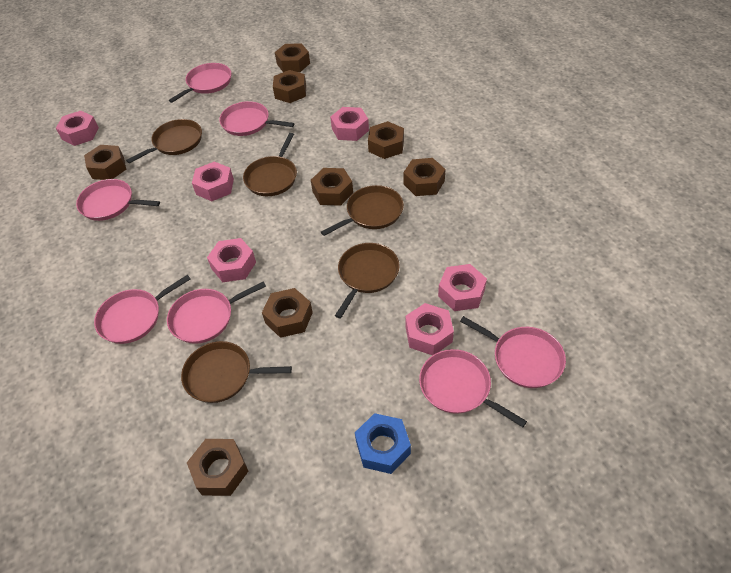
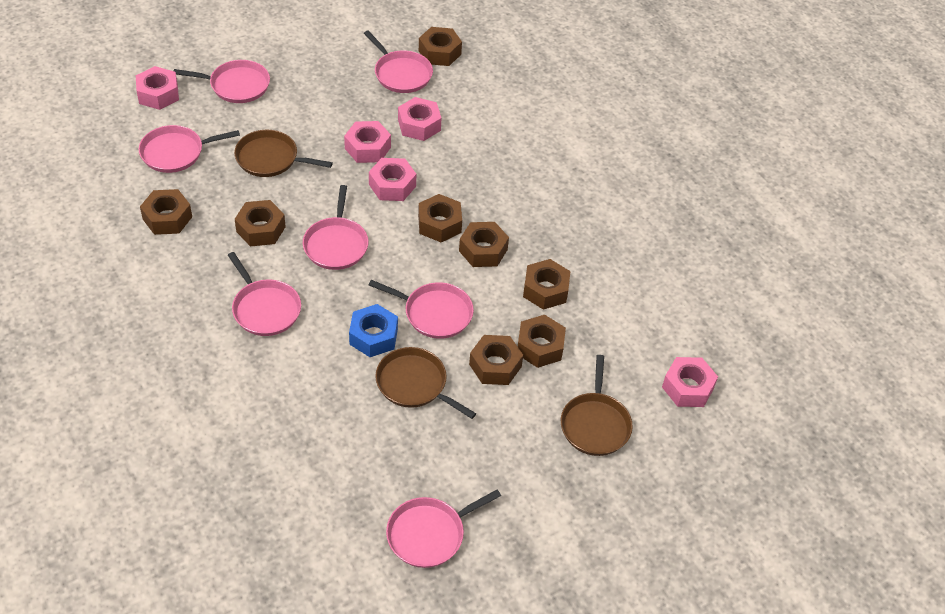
brown pan: 5 -> 3
pink nut: 6 -> 5

